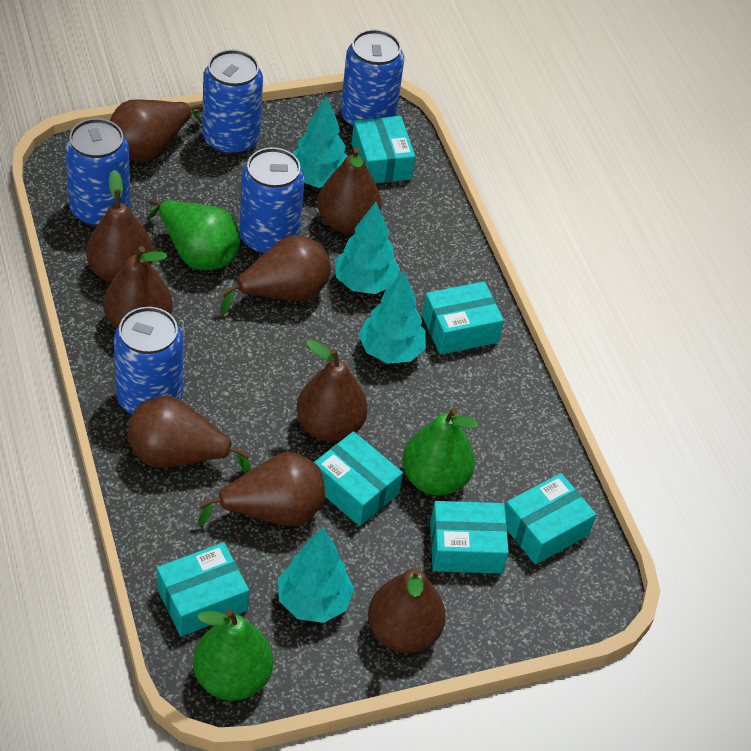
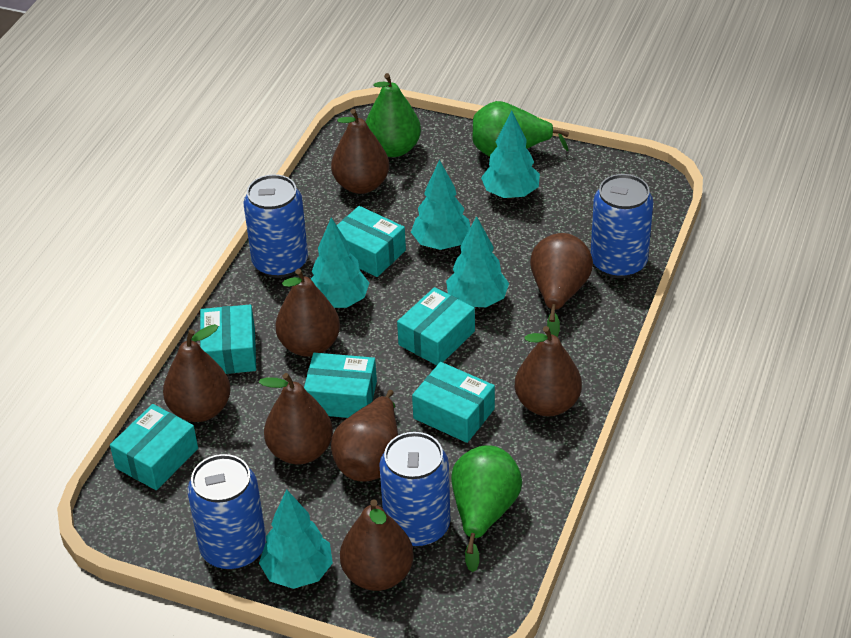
blue can: 5 -> 4
brown pear: 9 -> 8
turquoise tree: 4 -> 5

